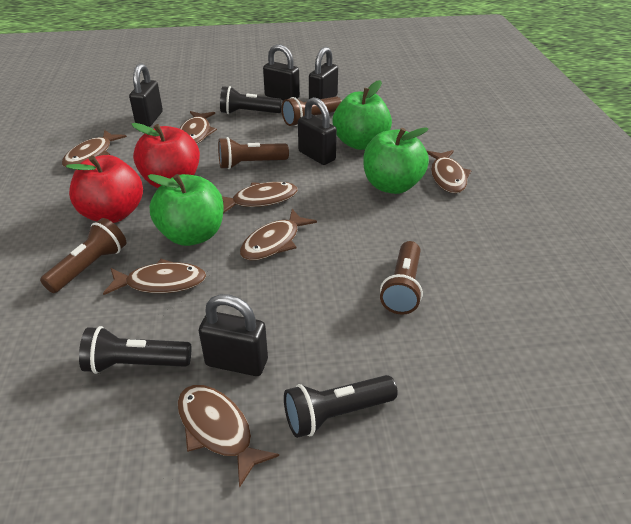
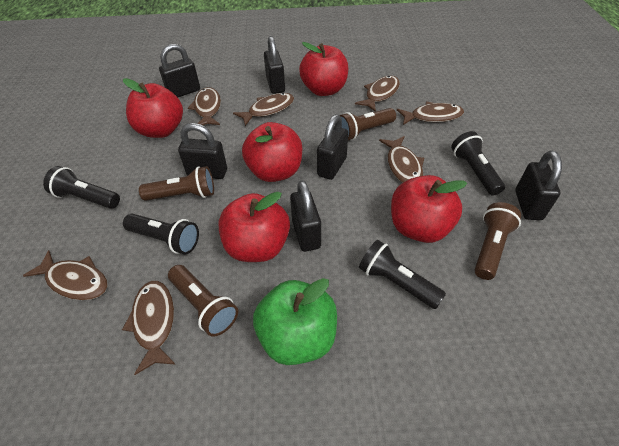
black flashlight: 3 -> 4
black padlock: 5 -> 6
green apple: 3 -> 1
red apple: 2 -> 5

